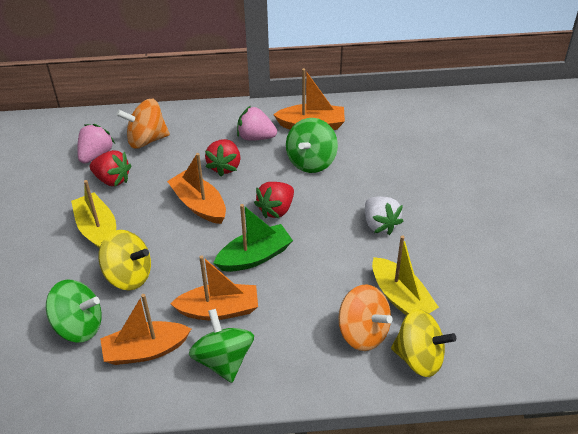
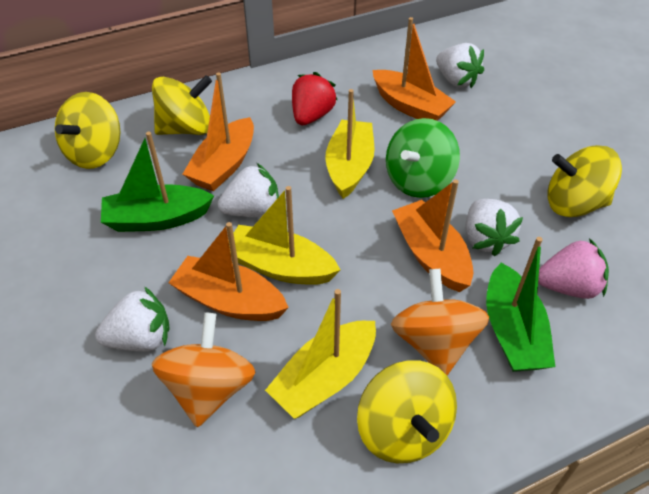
green boat: 1 -> 2
green spinning top: 3 -> 1
pink strawberry: 2 -> 1
red strawberry: 3 -> 1
white strawberry: 1 -> 4
yellow boat: 2 -> 3
yellow spinning top: 2 -> 4

